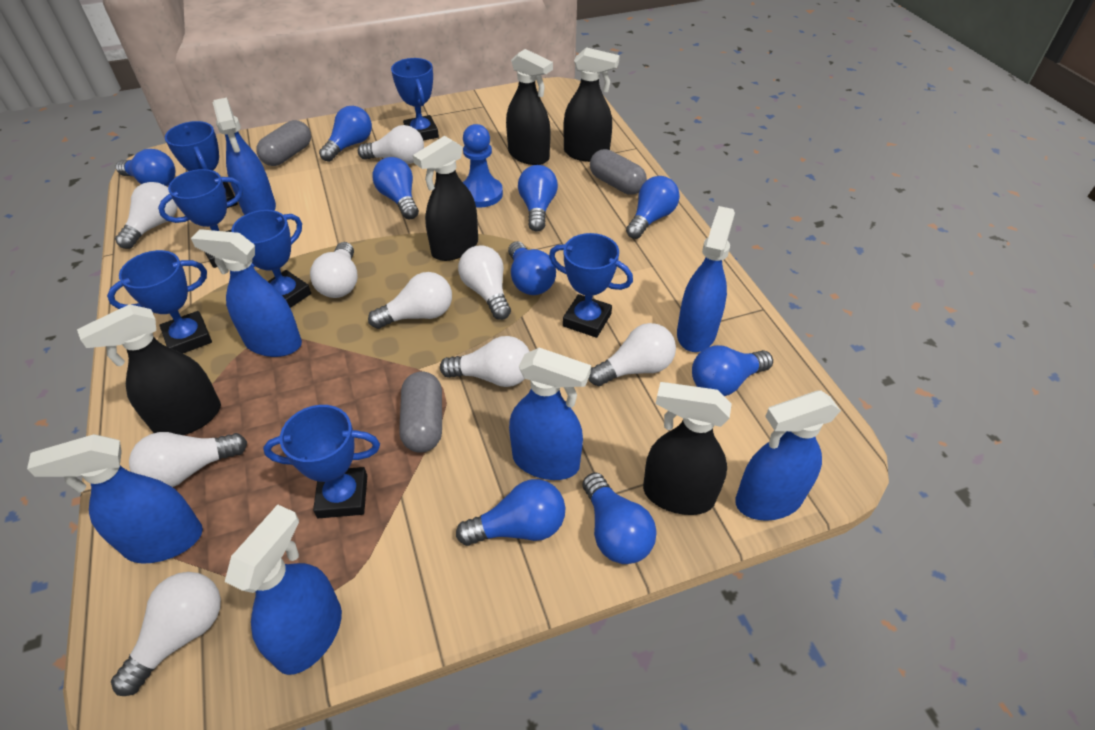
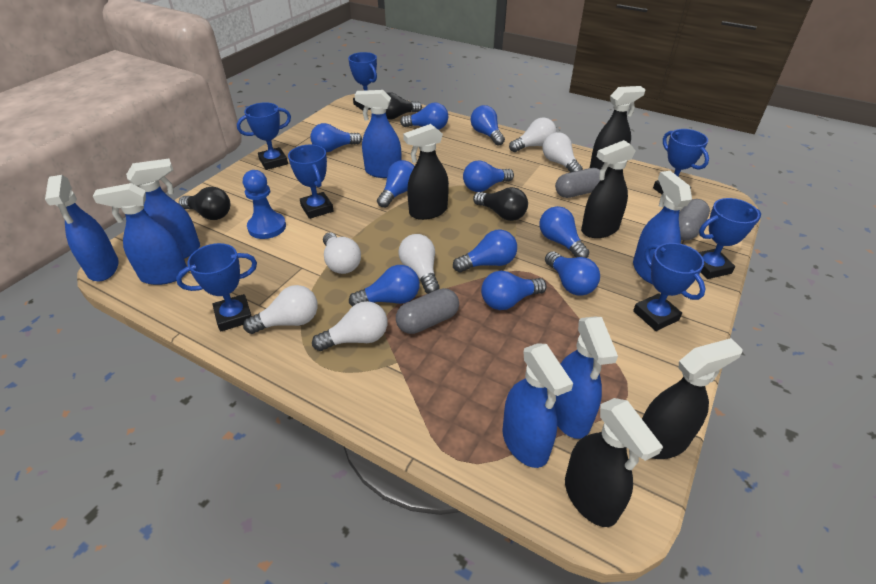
black light bulb: 0 -> 3
blue light bulb: 9 -> 10
white light bulb: 9 -> 6

